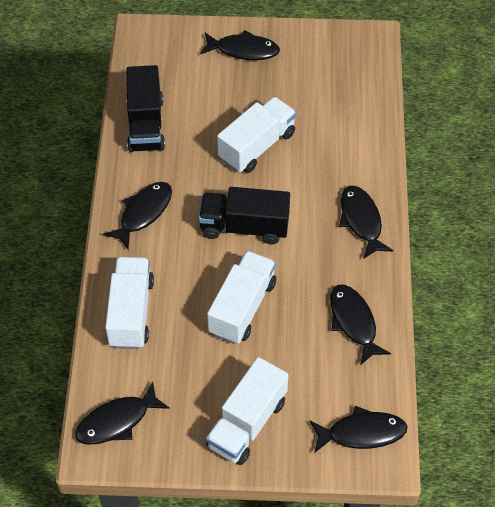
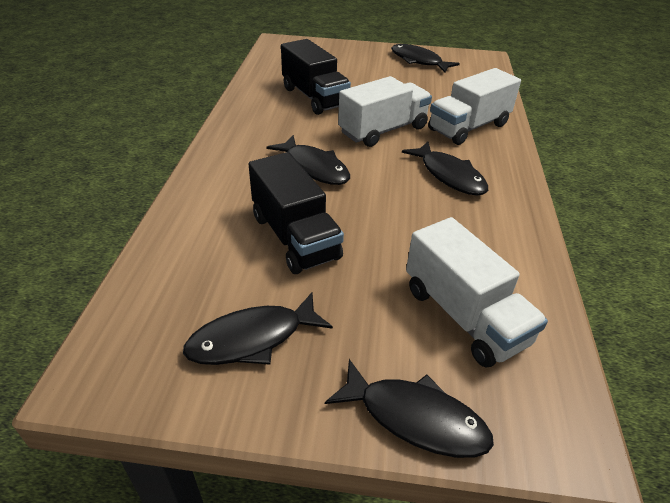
black fish: 6 -> 5
white truck: 4 -> 3

